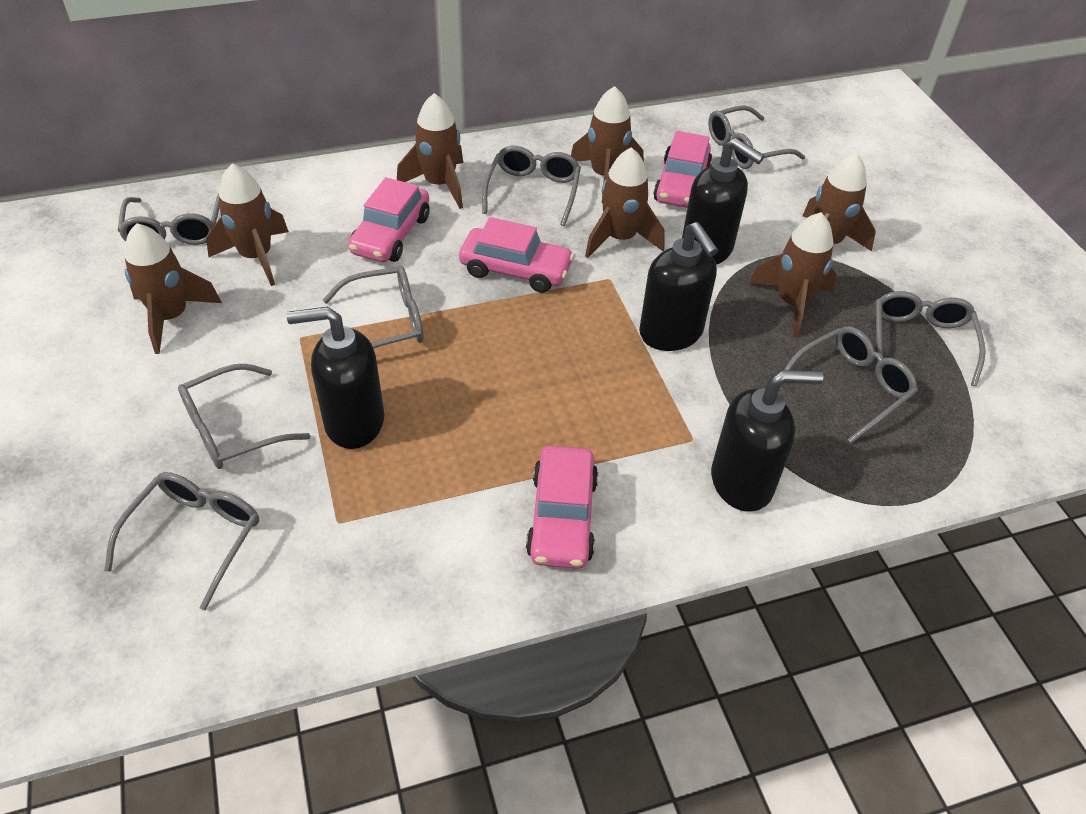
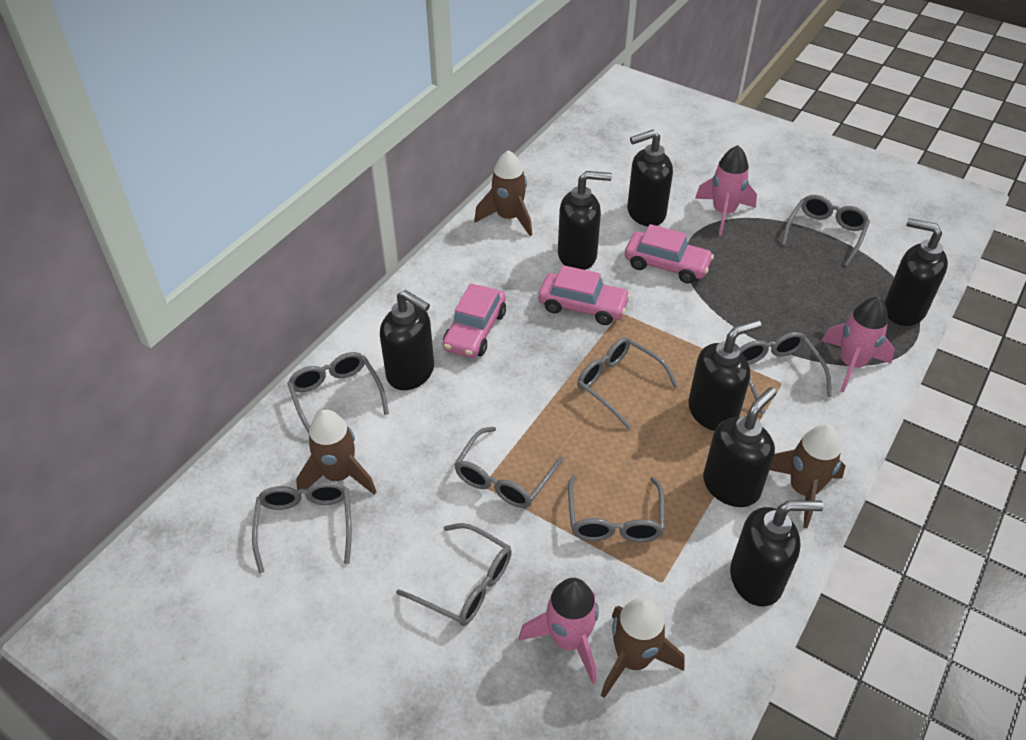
black soap dispenser: 4 -> 7
brown rocket: 7 -> 4
pink car: 4 -> 3
pink rocket: 0 -> 3

